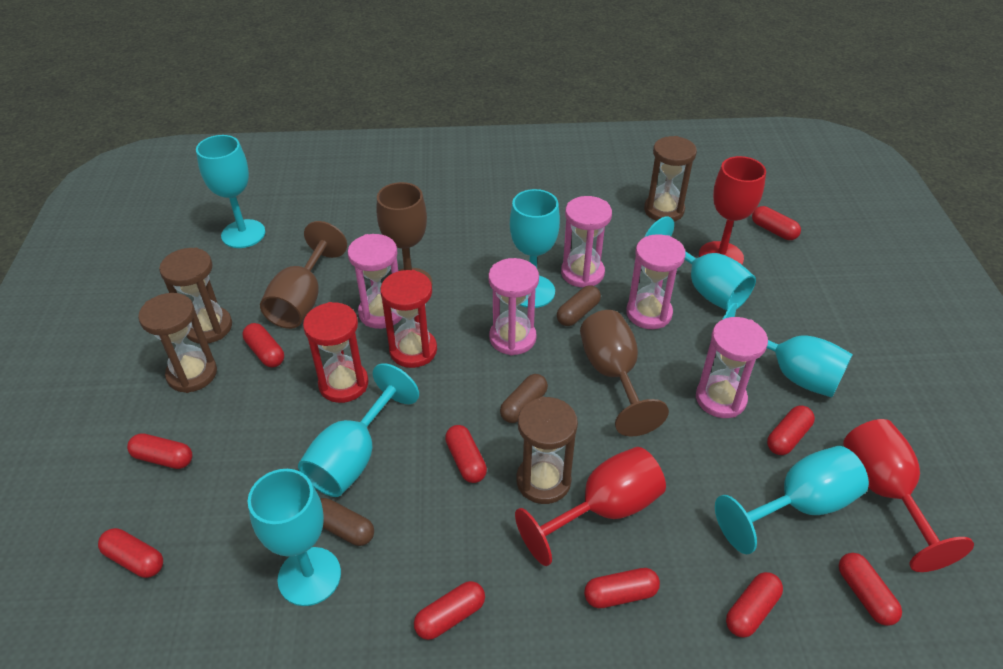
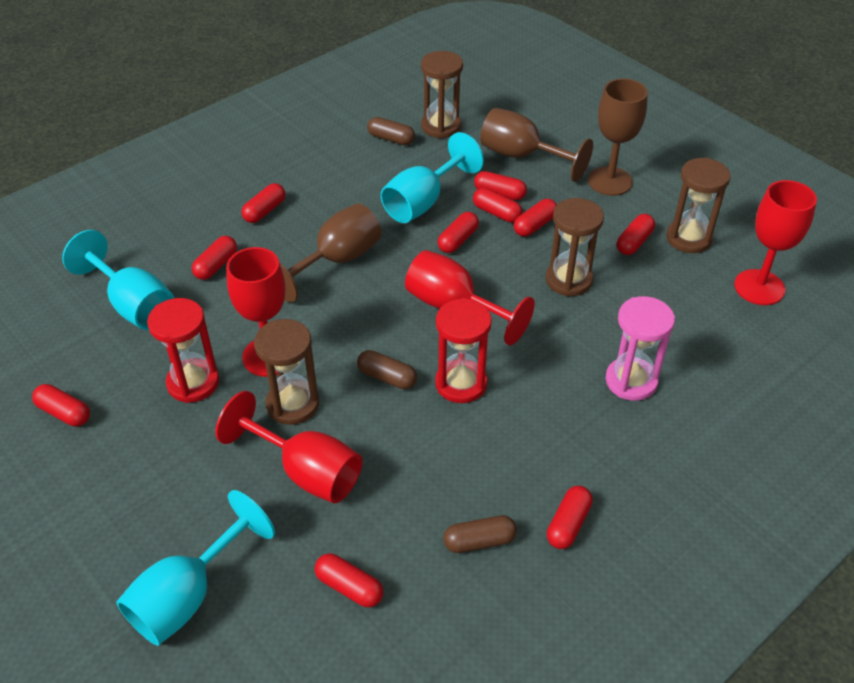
pink hourglass: 5 -> 1
red goblet: 3 -> 4
turquoise goblet: 7 -> 3

